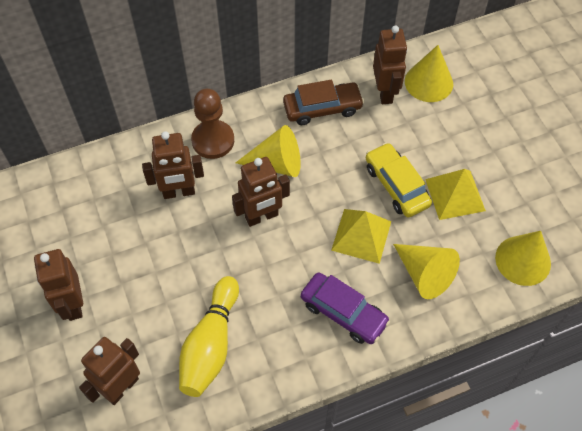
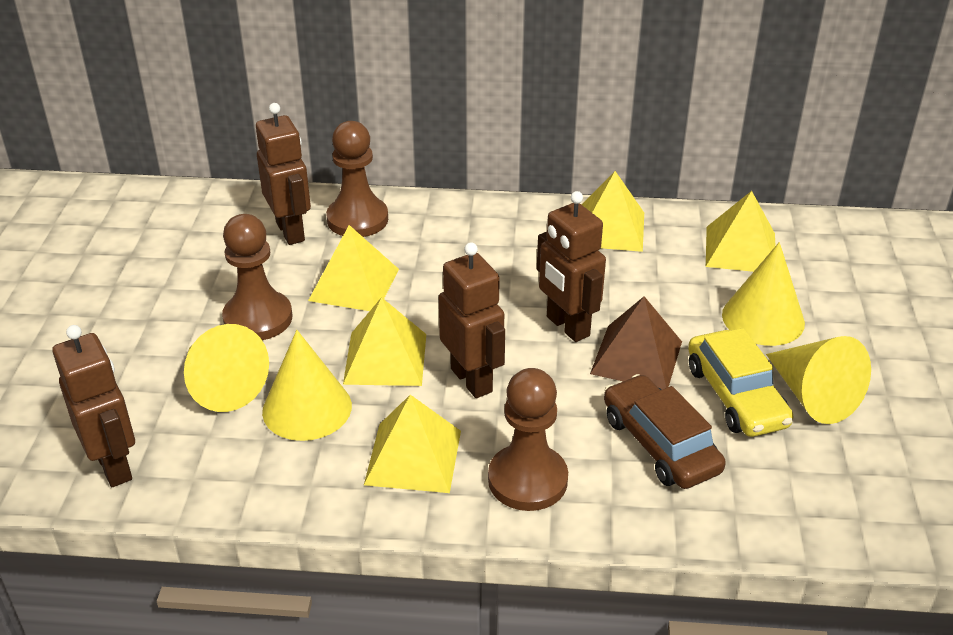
brown pawn: 1 -> 3
brown pyramid: 0 -> 1
brown robot: 5 -> 4
purple car: 1 -> 0
yellow bowling pin: 1 -> 0
yellow pyramid: 2 -> 5

